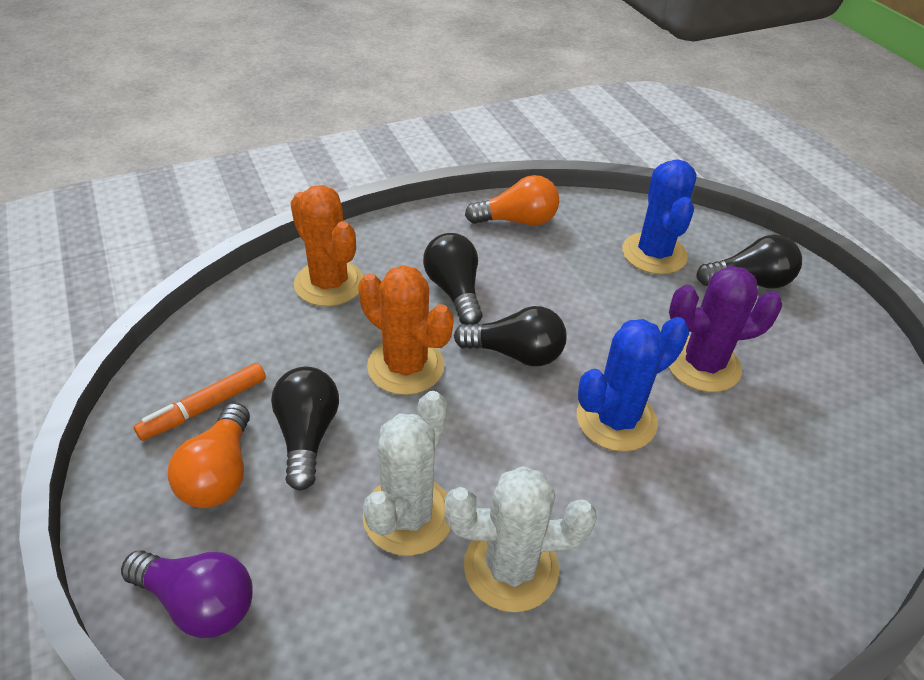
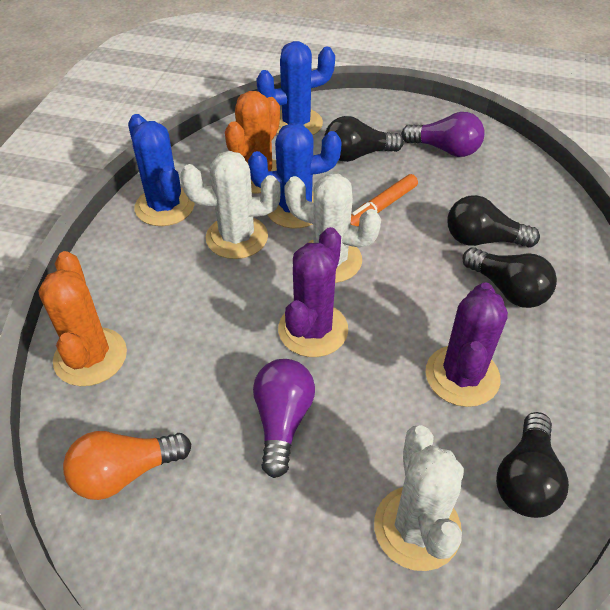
blue cactus: 2 -> 3
orange light bulb: 2 -> 1
purple cactus: 1 -> 2
purple light bulb: 1 -> 2
white cactus: 2 -> 3

